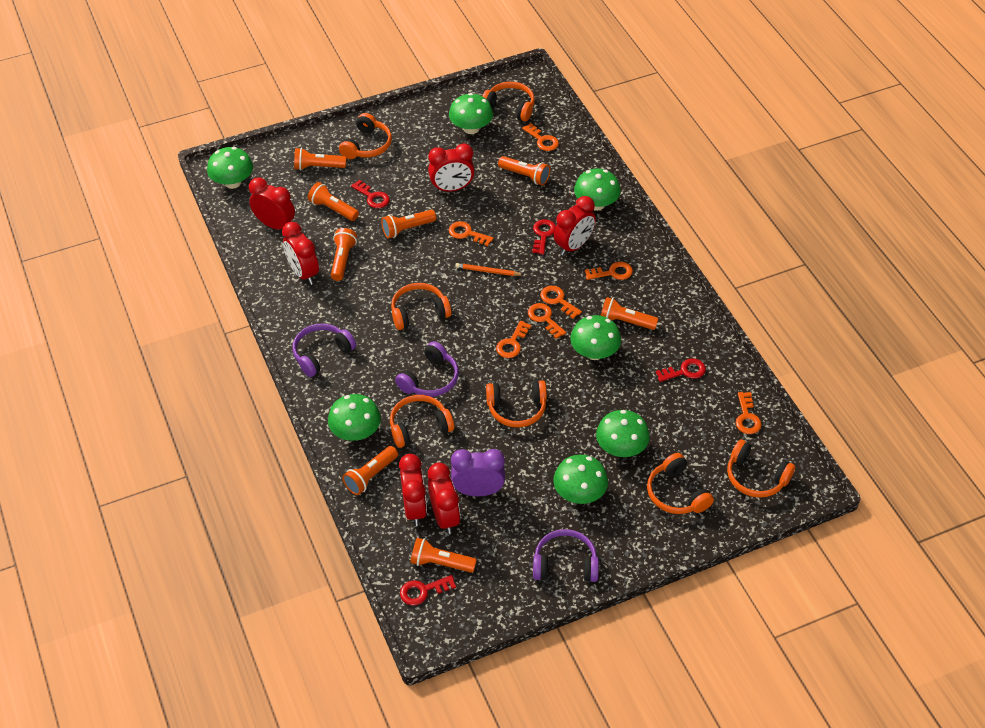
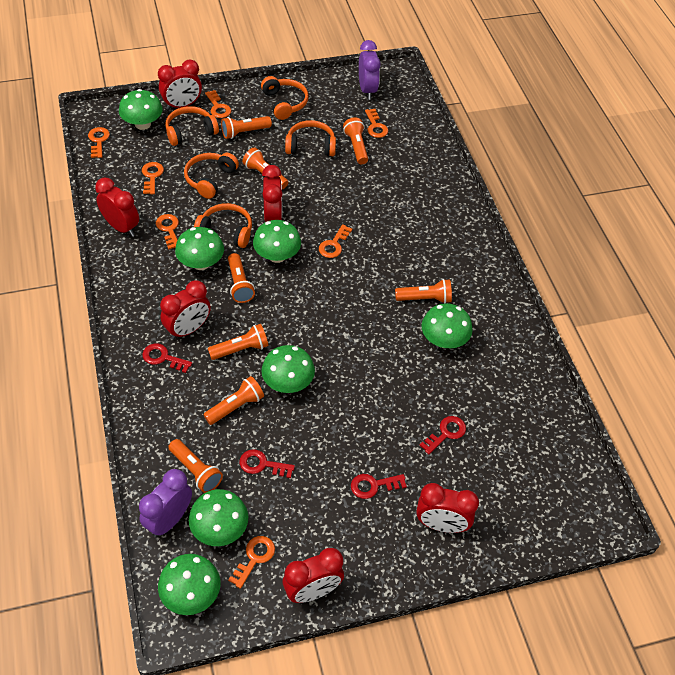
orange headphones: 7 -> 5
orange pencil: 1 -> 0
purple clock: 1 -> 2
purple headphones: 3 -> 0

